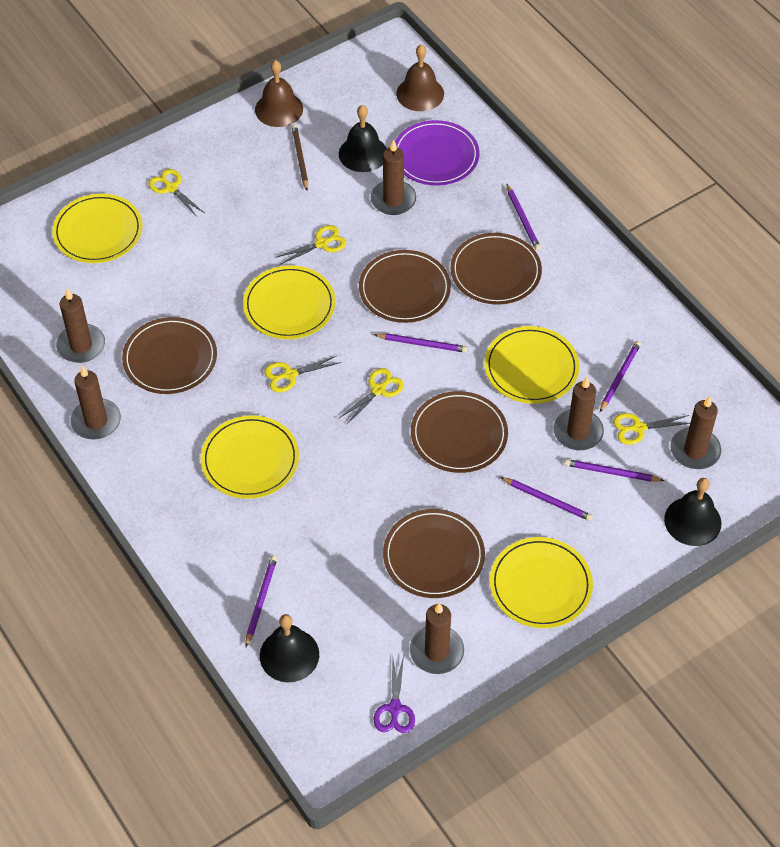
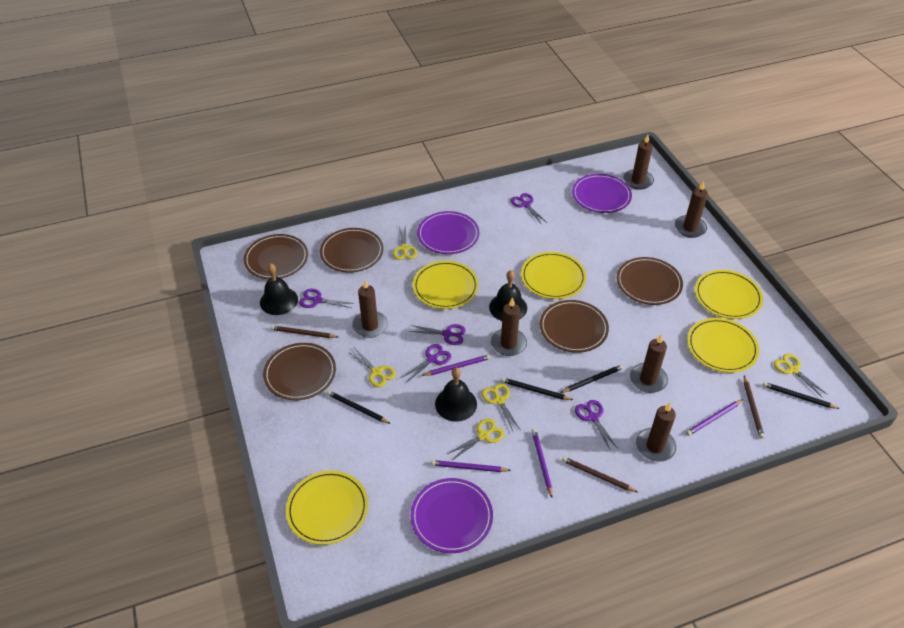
black pencil: 0 -> 4
brown bell: 2 -> 0
brown pencil: 1 -> 3
purple pencil: 6 -> 4
purple plate: 1 -> 3
purple scissors: 1 -> 5

